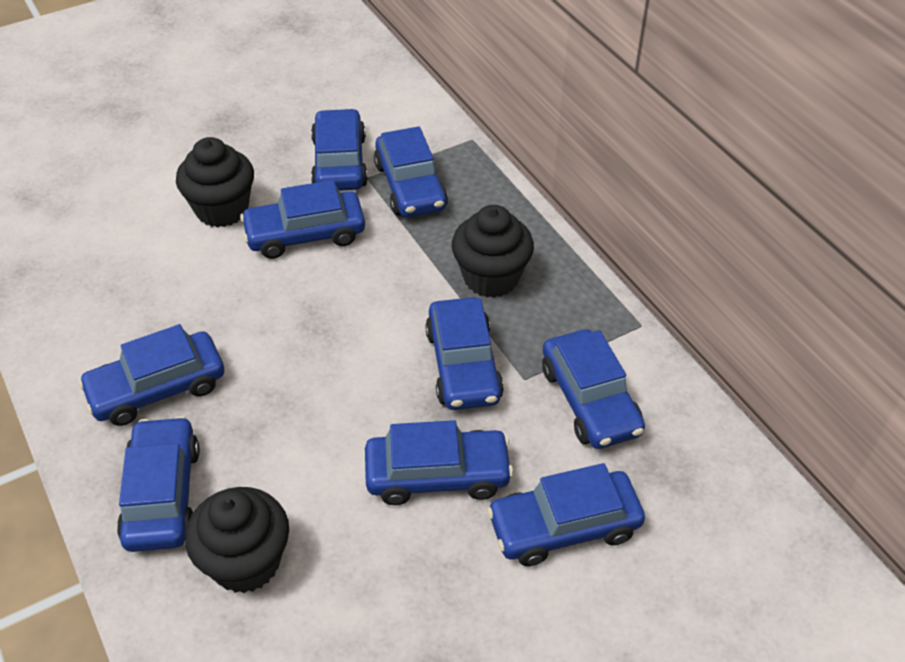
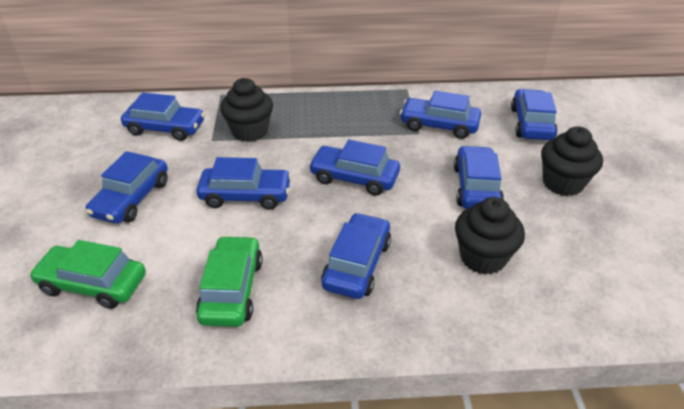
blue car: 9 -> 8
green car: 0 -> 2

